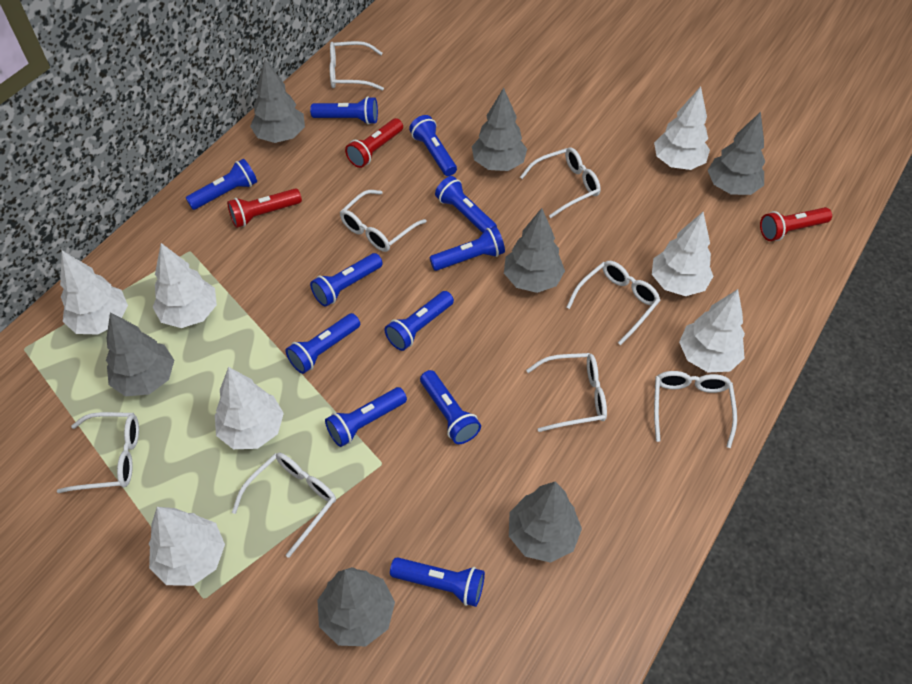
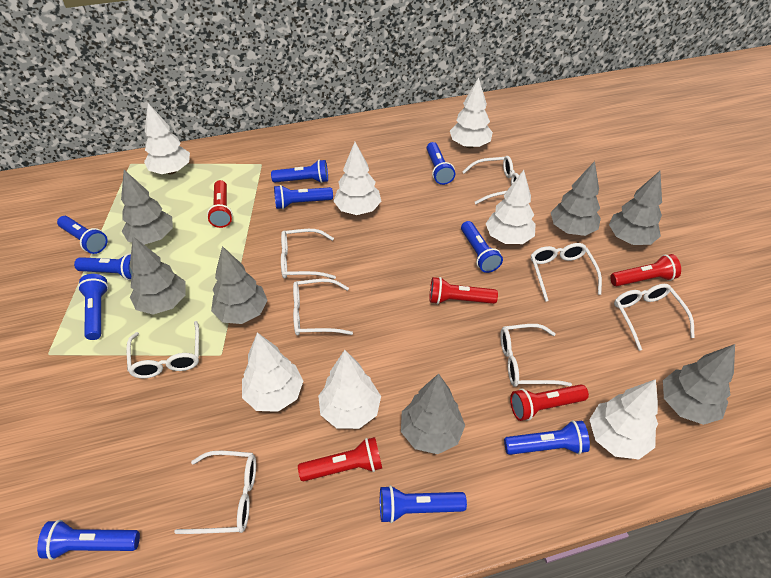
blue flashlight: 11 -> 10
red flashlight: 3 -> 5

